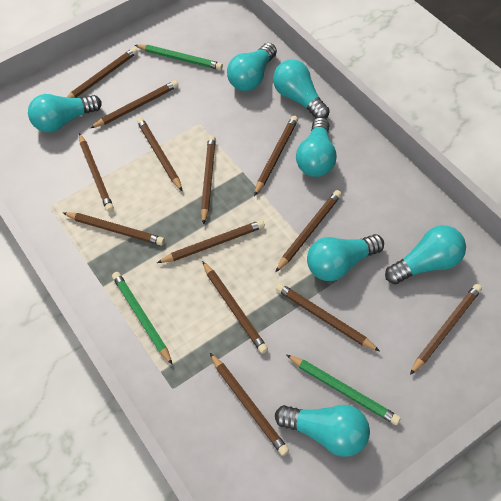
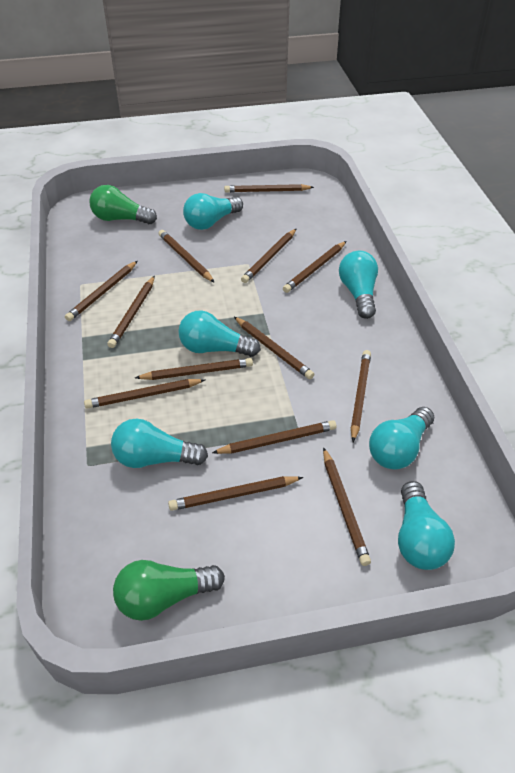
green light bulb: 0 -> 2
green pencil: 3 -> 0
turquoise light bulb: 7 -> 6

